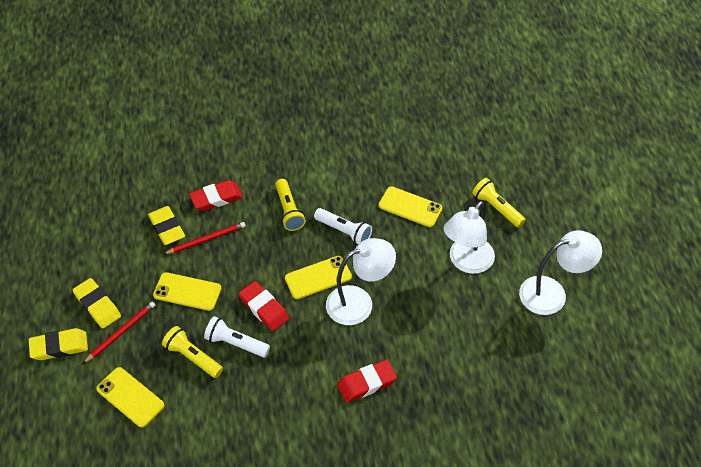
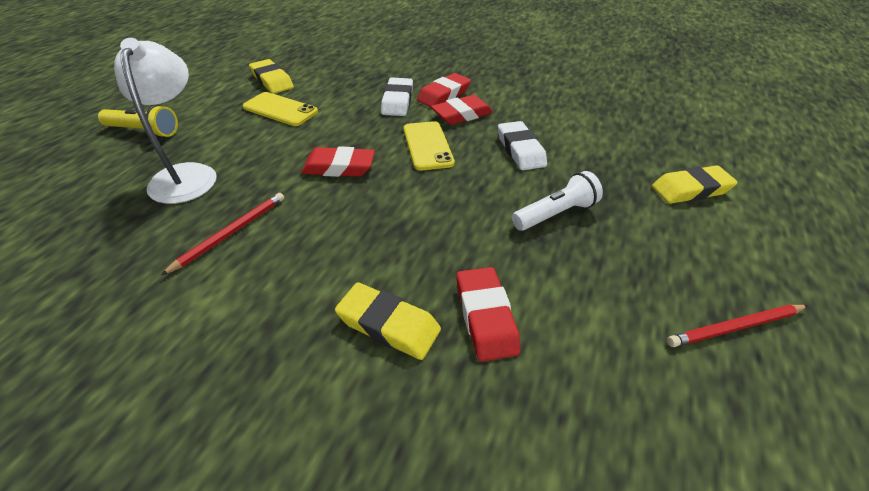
red eraser: 3 -> 4
white eraser: 0 -> 2
white flashlight: 2 -> 1
white lamp: 3 -> 1
yellow flashlight: 3 -> 1
yellow phone: 4 -> 2

